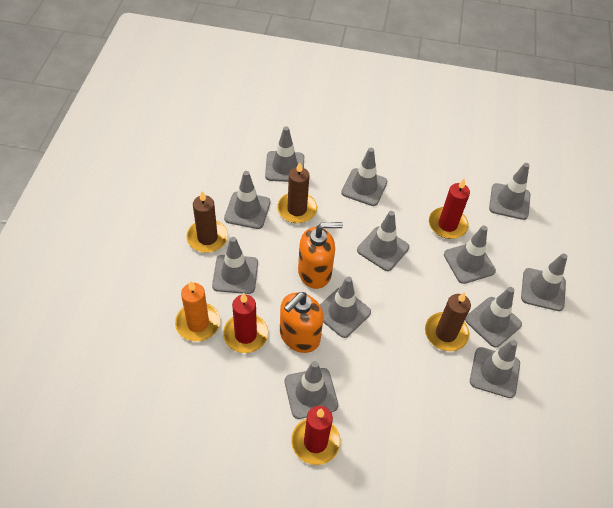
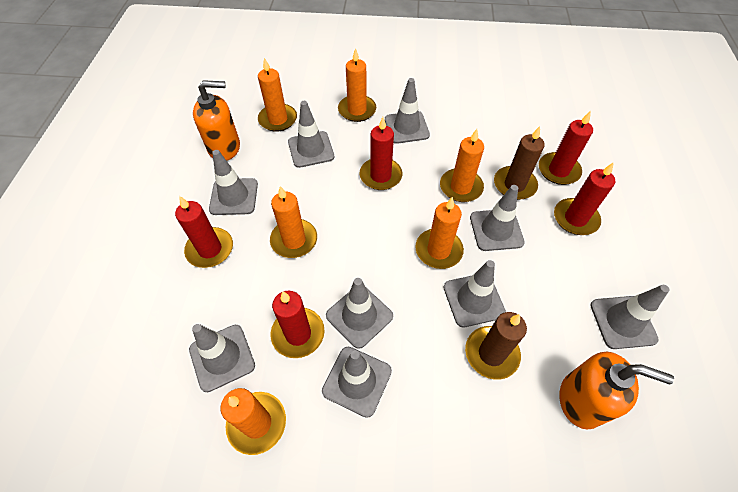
brown candle: 3 -> 2
grey traffic cone: 12 -> 9
orange candle: 1 -> 6
red candle: 3 -> 5

